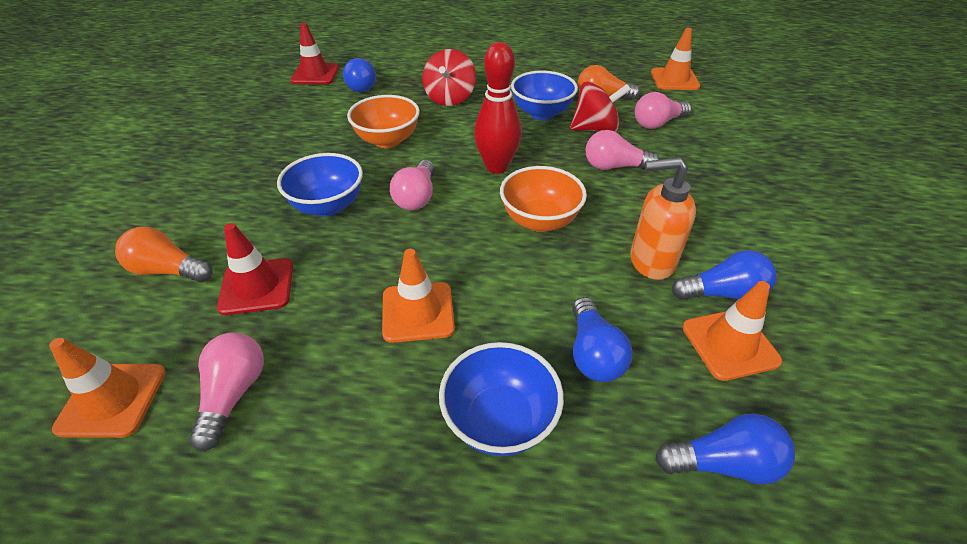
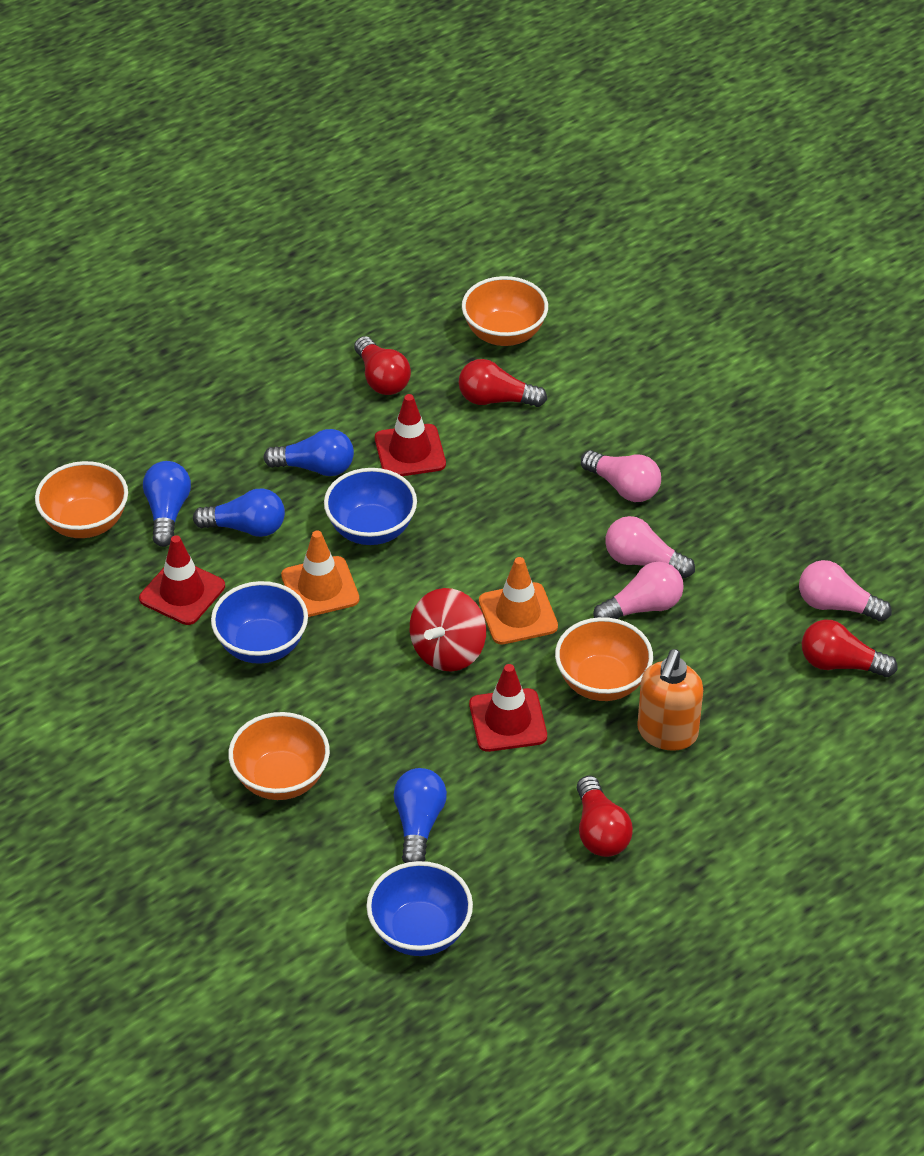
orange bowl: 2 -> 4
orange light bulb: 2 -> 0
orange traffic cone: 4 -> 2
red bowling pin: 1 -> 0
red light bulb: 0 -> 4
red spinning top: 2 -> 1
red traffic cone: 2 -> 3

